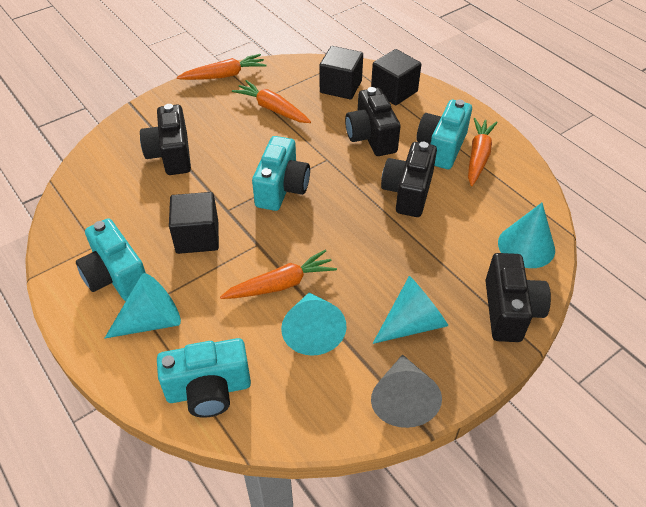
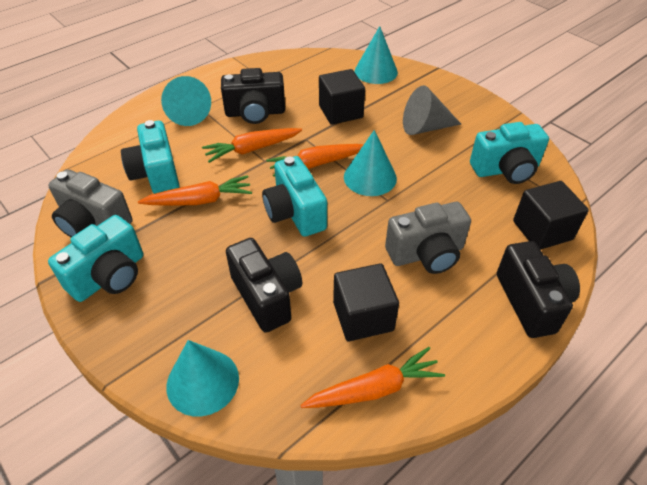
black camera: 4 -> 3
grey camera: 0 -> 2

